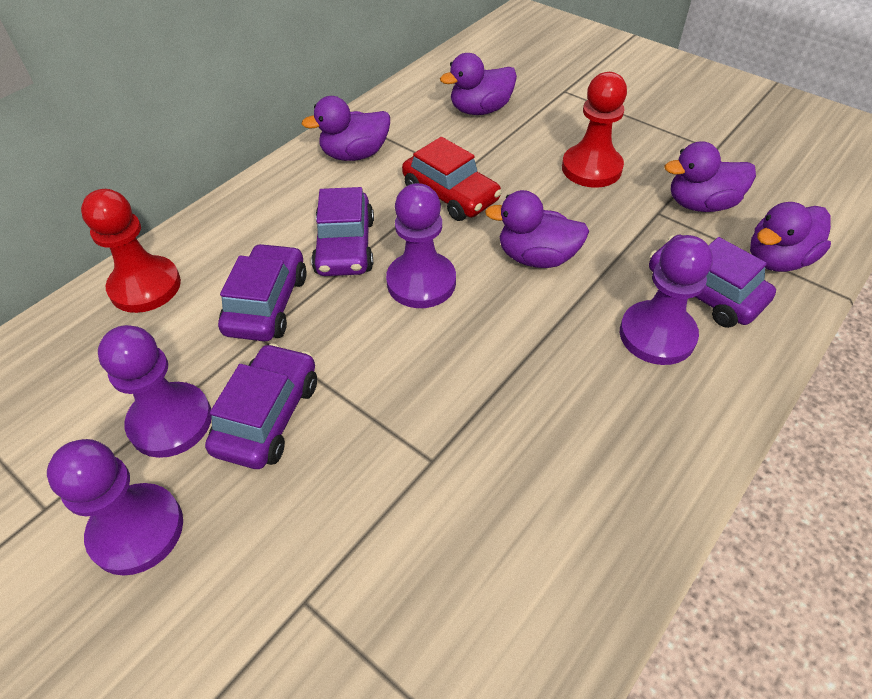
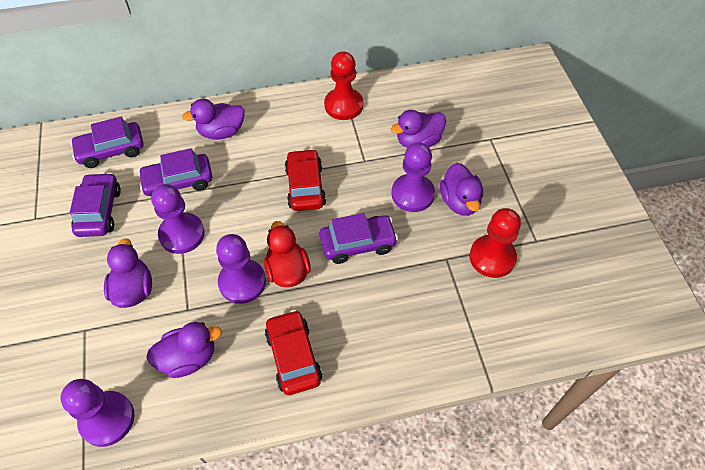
red car: 1 -> 2
red duck: 0 -> 1

